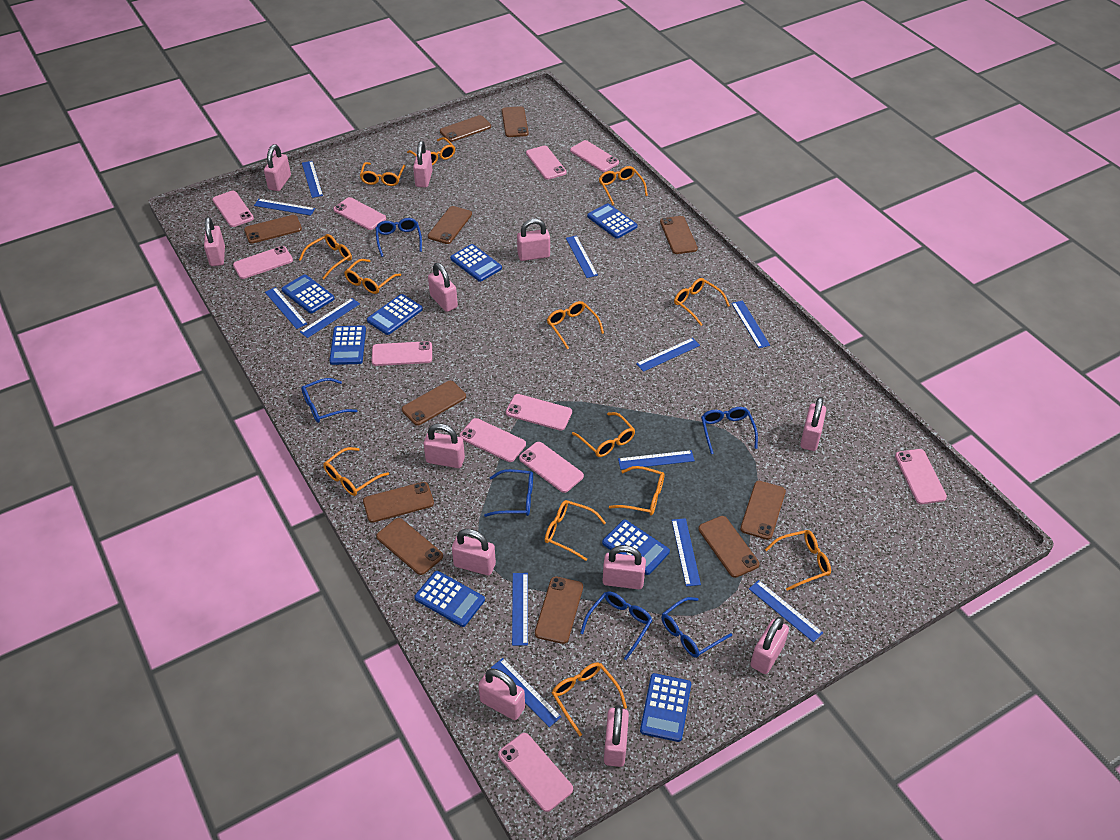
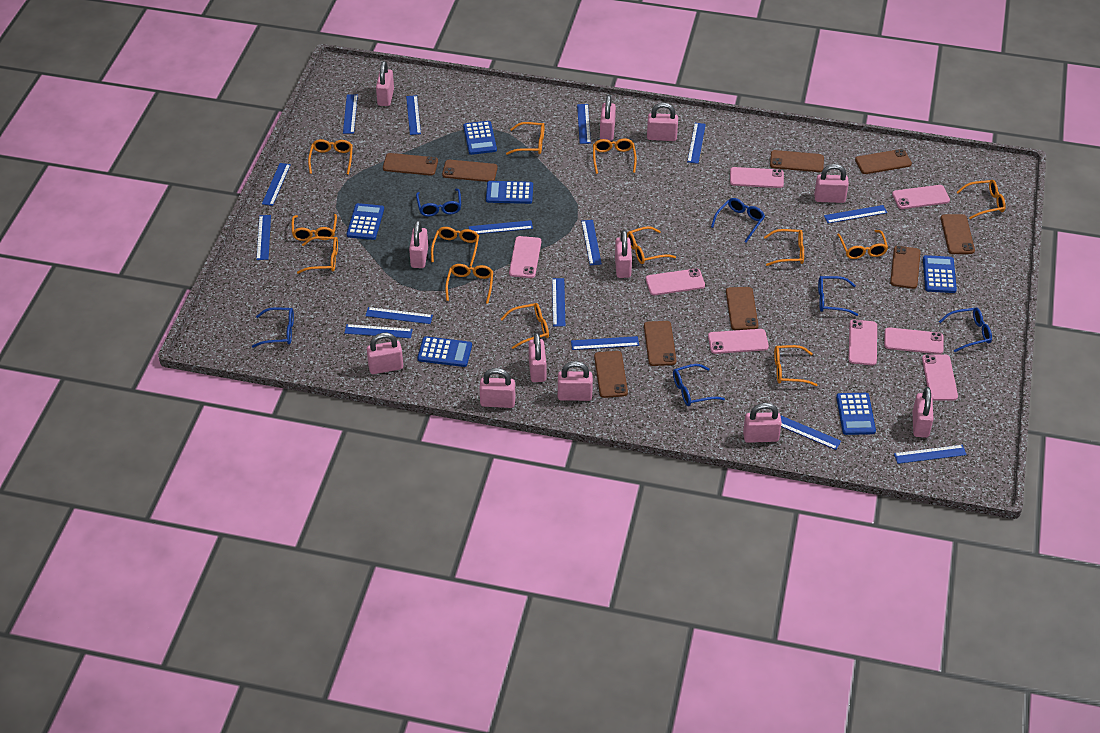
blue calculator: 8 -> 6
blue ruler: 12 -> 15
brown phone: 11 -> 9
pink phone: 11 -> 8

